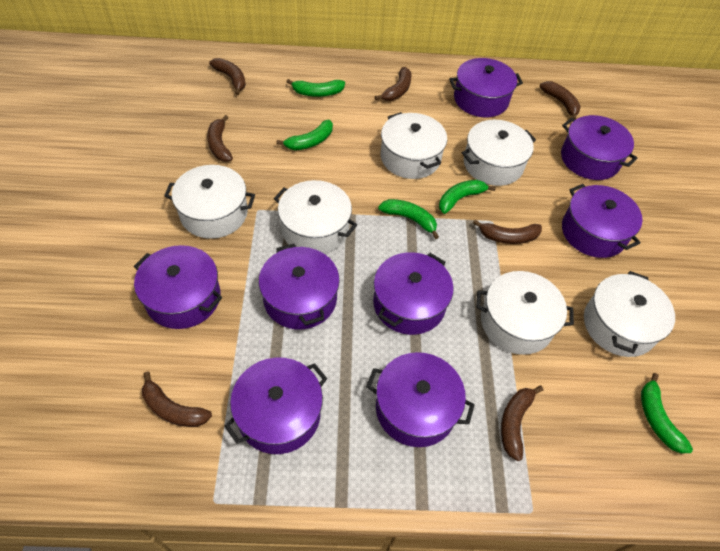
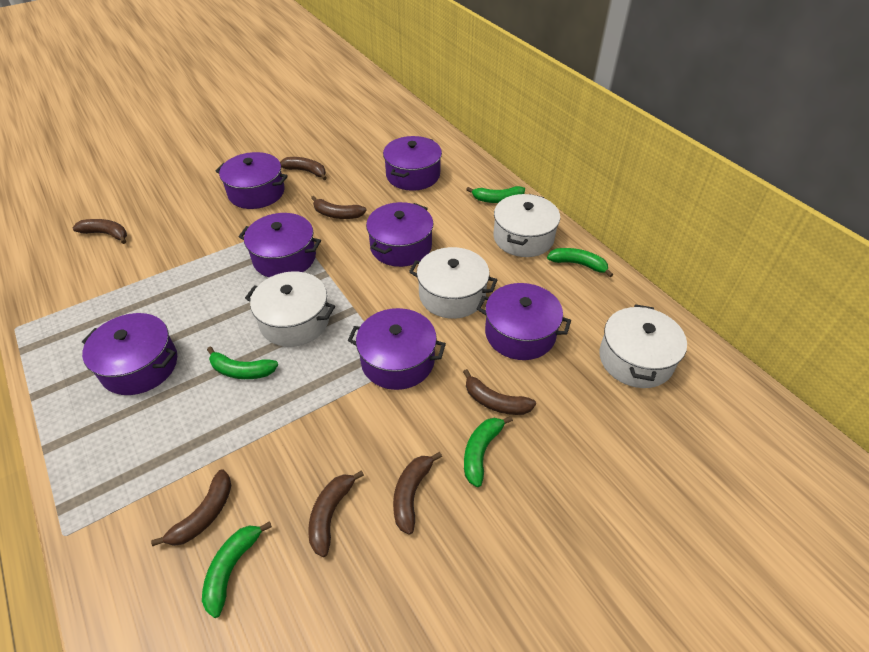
purple pot: 8 -> 7
white pot: 6 -> 4

